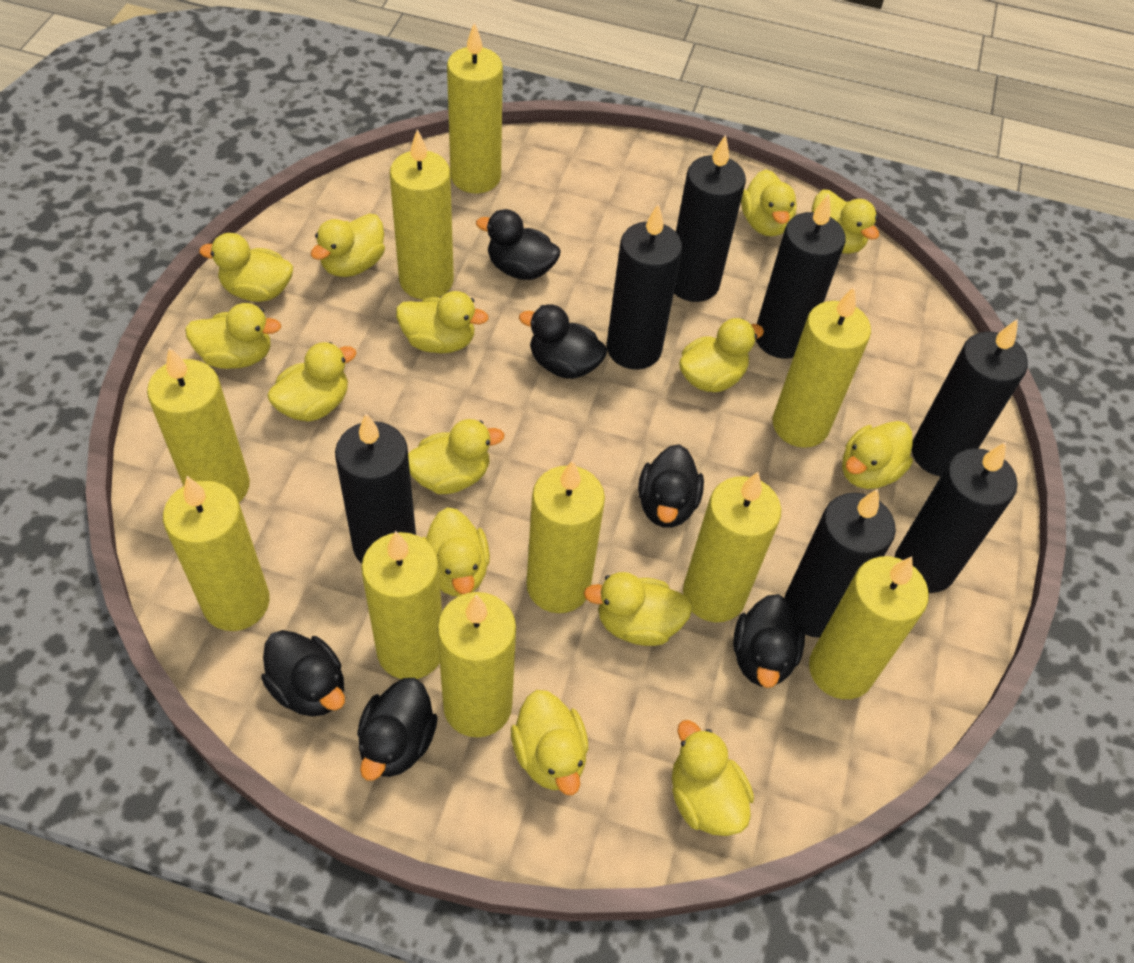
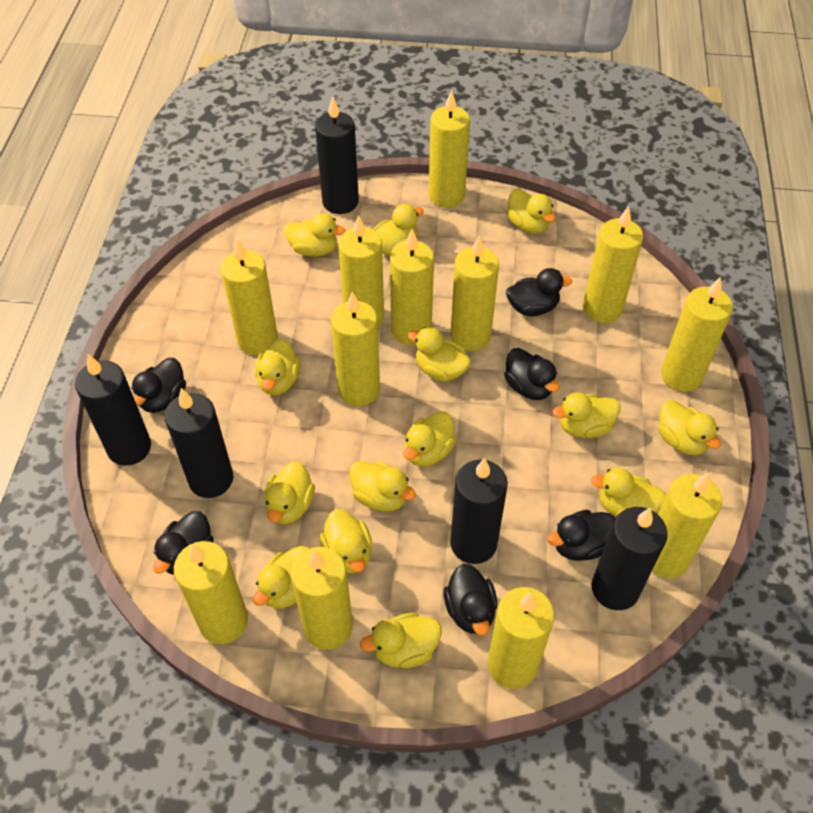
black candle: 7 -> 5
yellow candle: 10 -> 12

